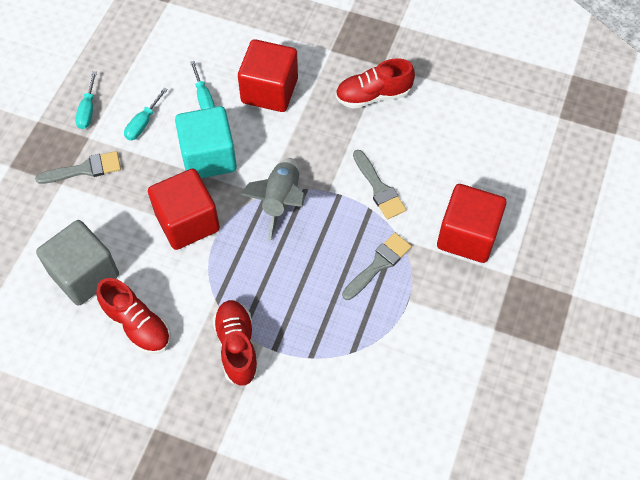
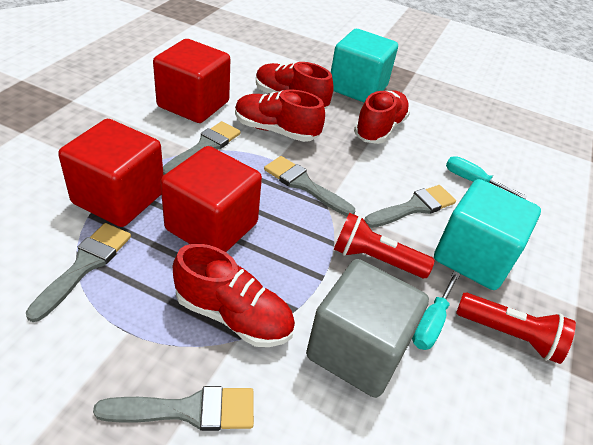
grey brush: 3 -> 5
grey rocket: 1 -> 0
red flashlight: 0 -> 2
red shoe: 3 -> 4
turquoise cube: 1 -> 2
turquoise screwdriver: 3 -> 2

